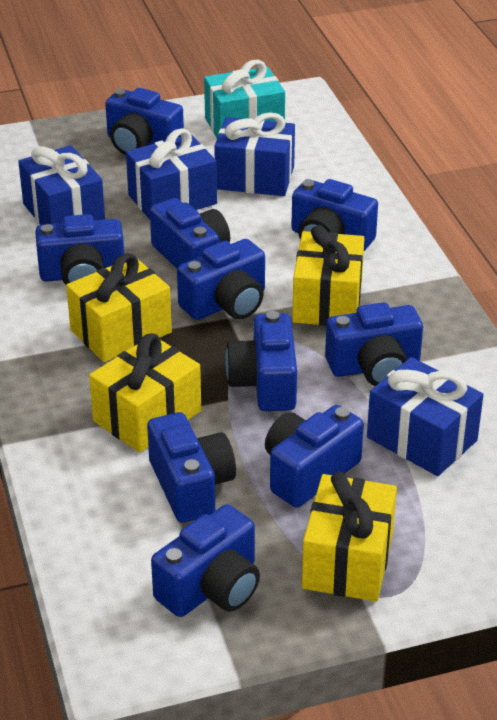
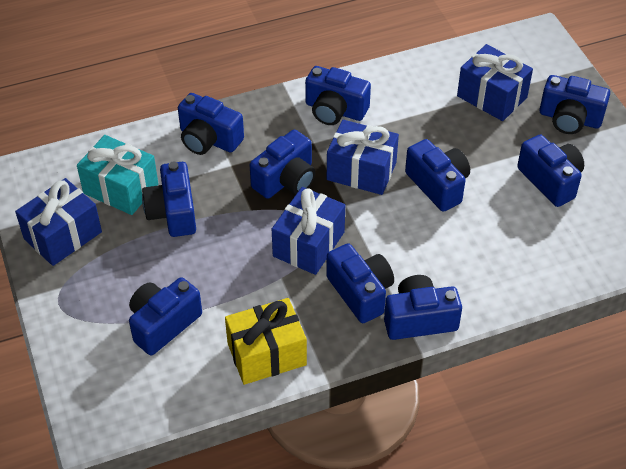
yellow gift: 4 -> 1

